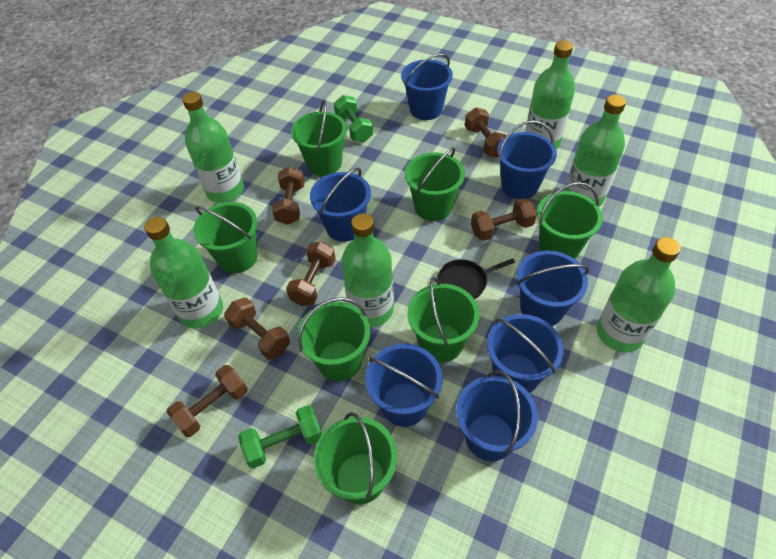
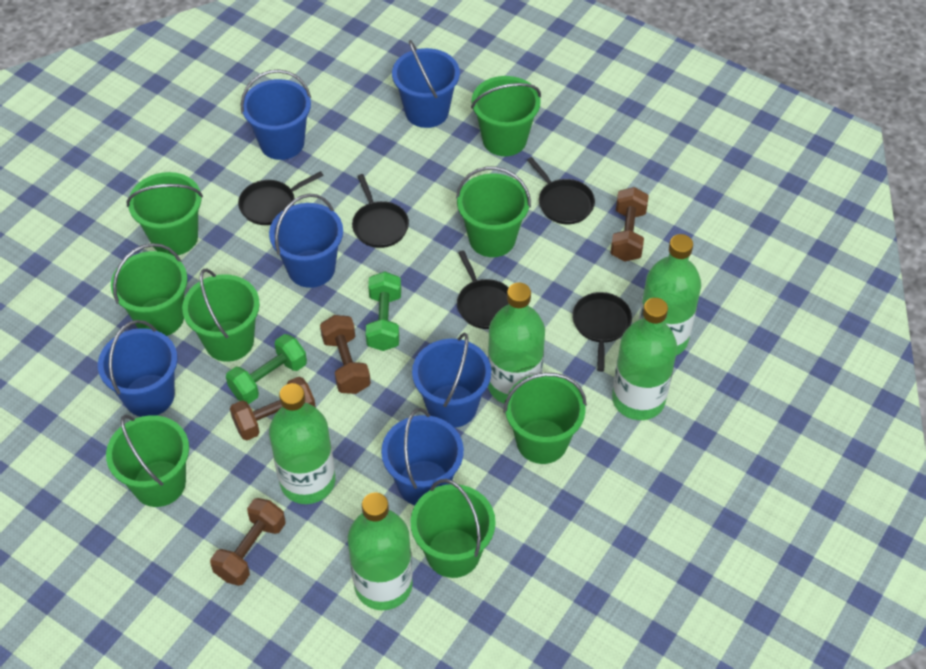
black pan: 1 -> 5
blue bucket: 7 -> 6
brown dumbbell: 6 -> 4
green bottle: 6 -> 5
green bucket: 7 -> 8

